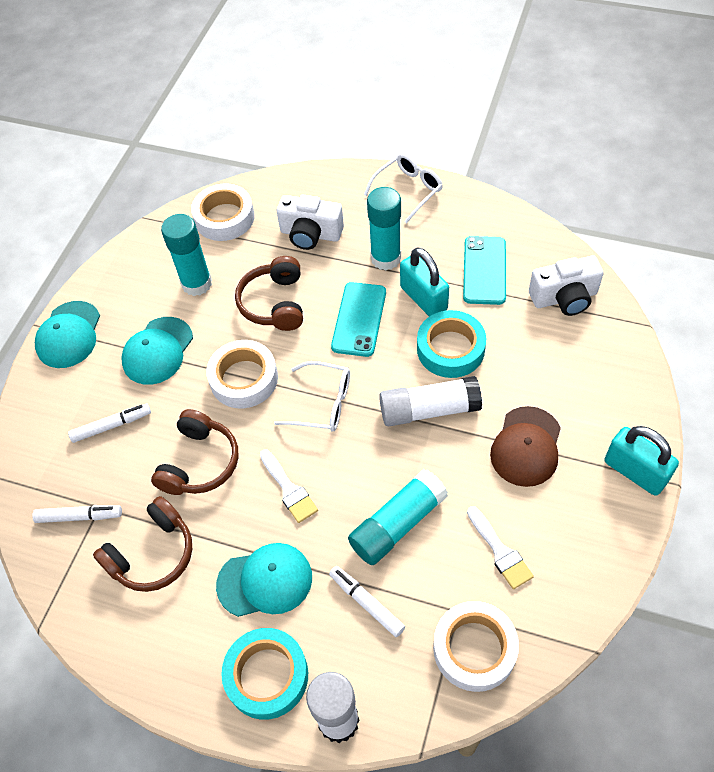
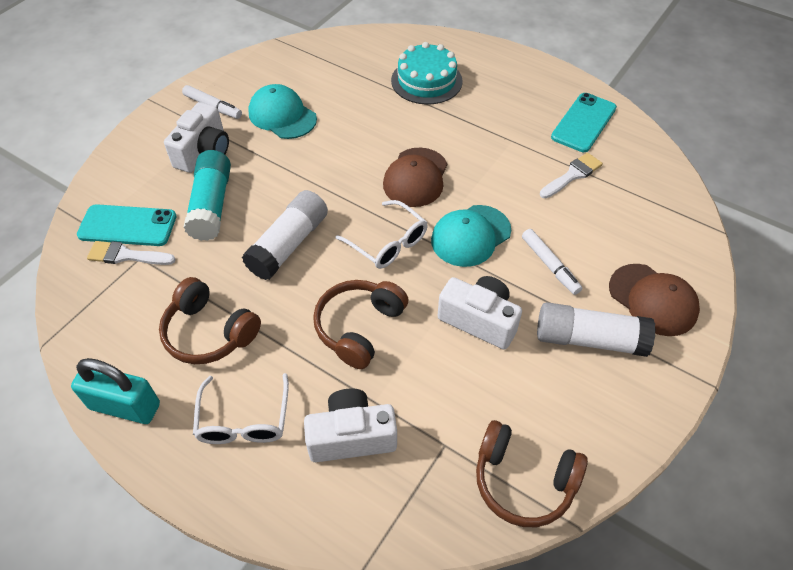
brown cap: 1 -> 2
turquoise cake: 0 -> 1
turquoise cap: 3 -> 2
turquoise glue stick: 3 -> 1
turquoise padlock: 2 -> 1
turquoise tape: 2 -> 0
white camera: 2 -> 3
white marker: 3 -> 2
white tape: 3 -> 0

